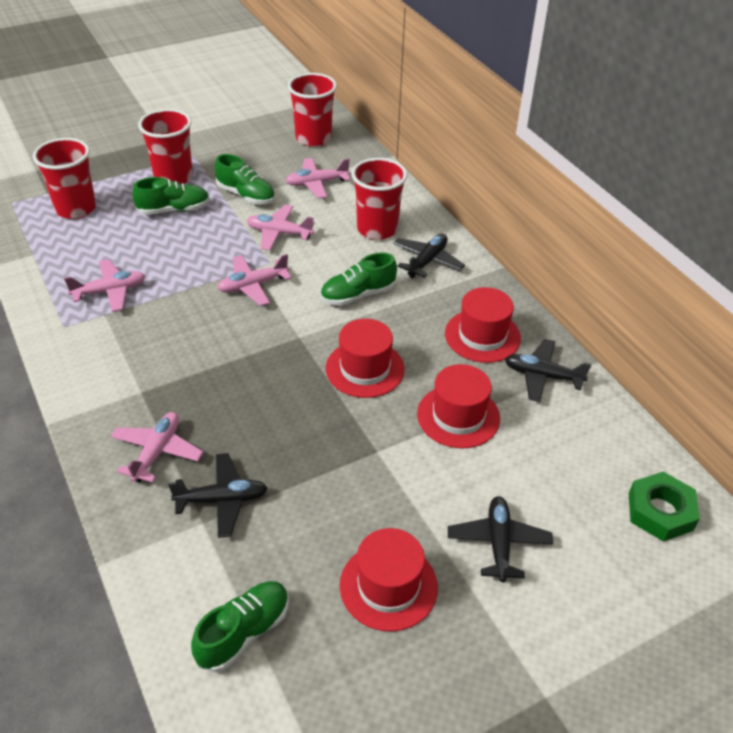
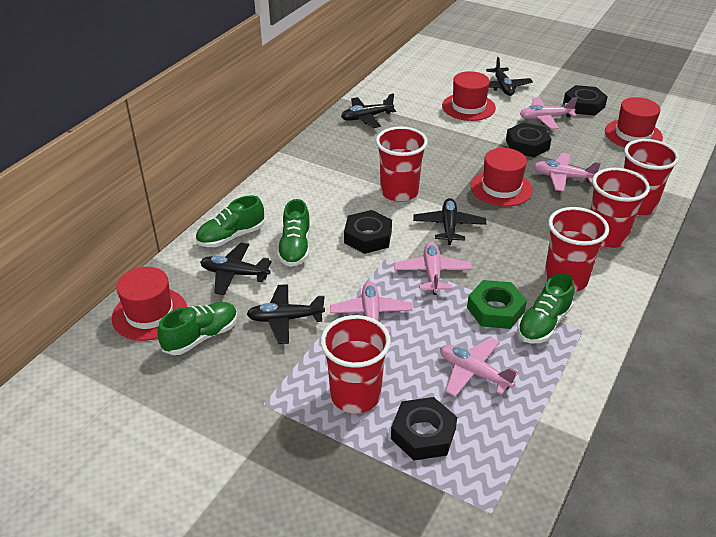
black nut: 0 -> 4
black plane: 4 -> 5
red cup: 4 -> 5

